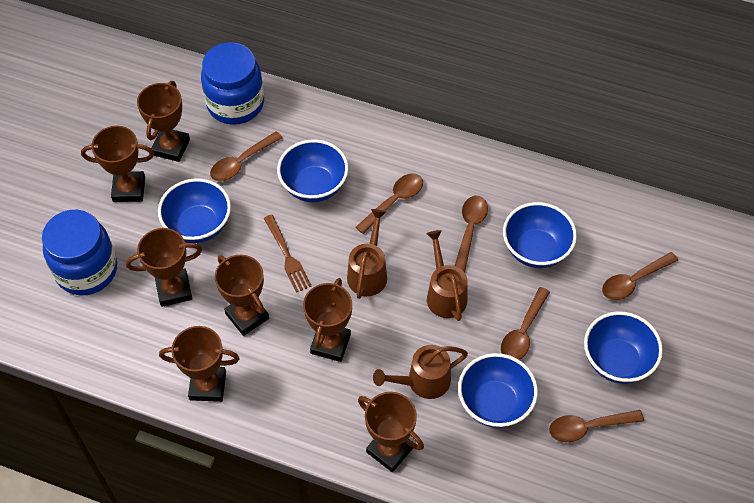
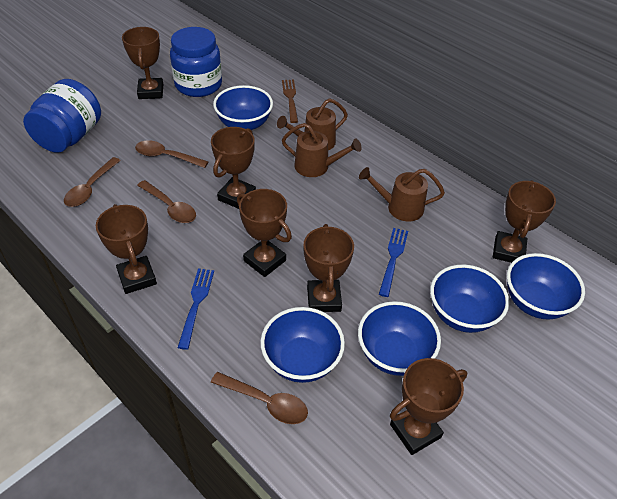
blue fork: 0 -> 2
brown spoon: 6 -> 4

